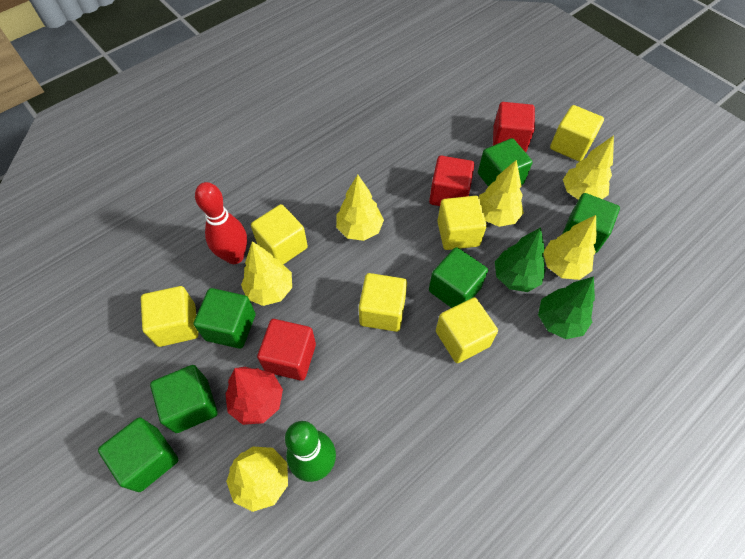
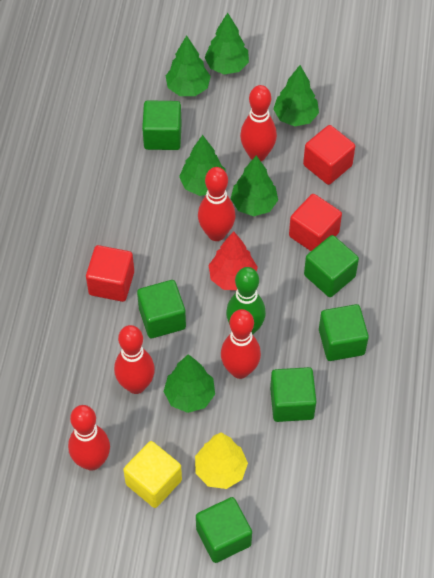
green tree: 2 -> 6
red bowling pin: 1 -> 5
yellow cube: 6 -> 1
yellow tree: 6 -> 1

